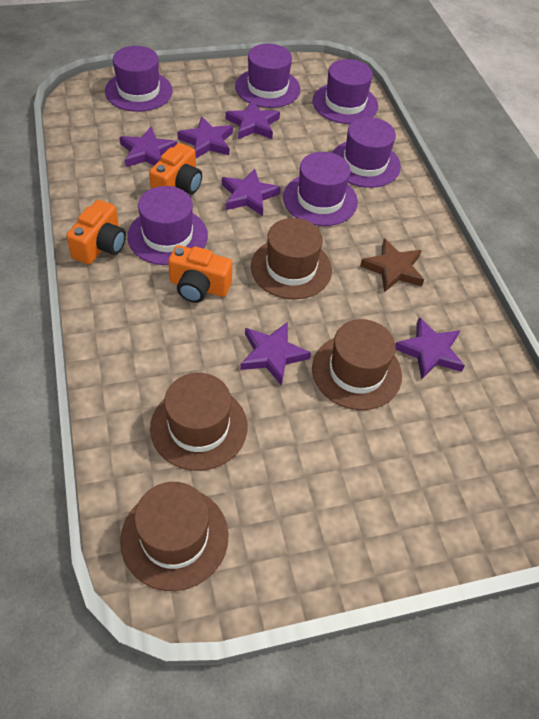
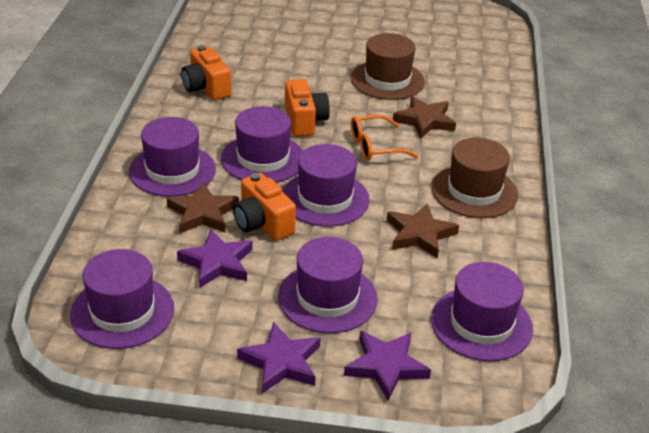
brown hat: 4 -> 2
brown star: 1 -> 3
orange glasses: 0 -> 1
purple star: 6 -> 3

